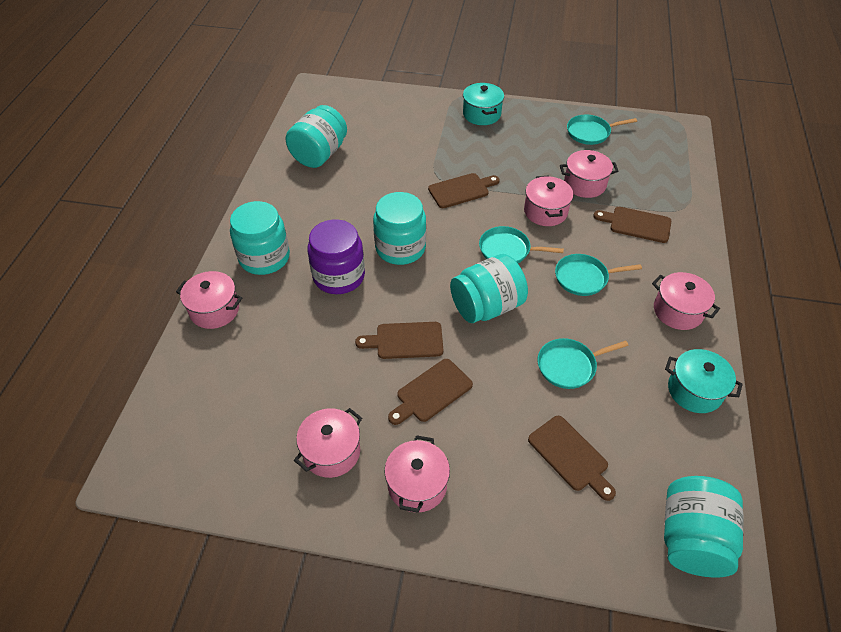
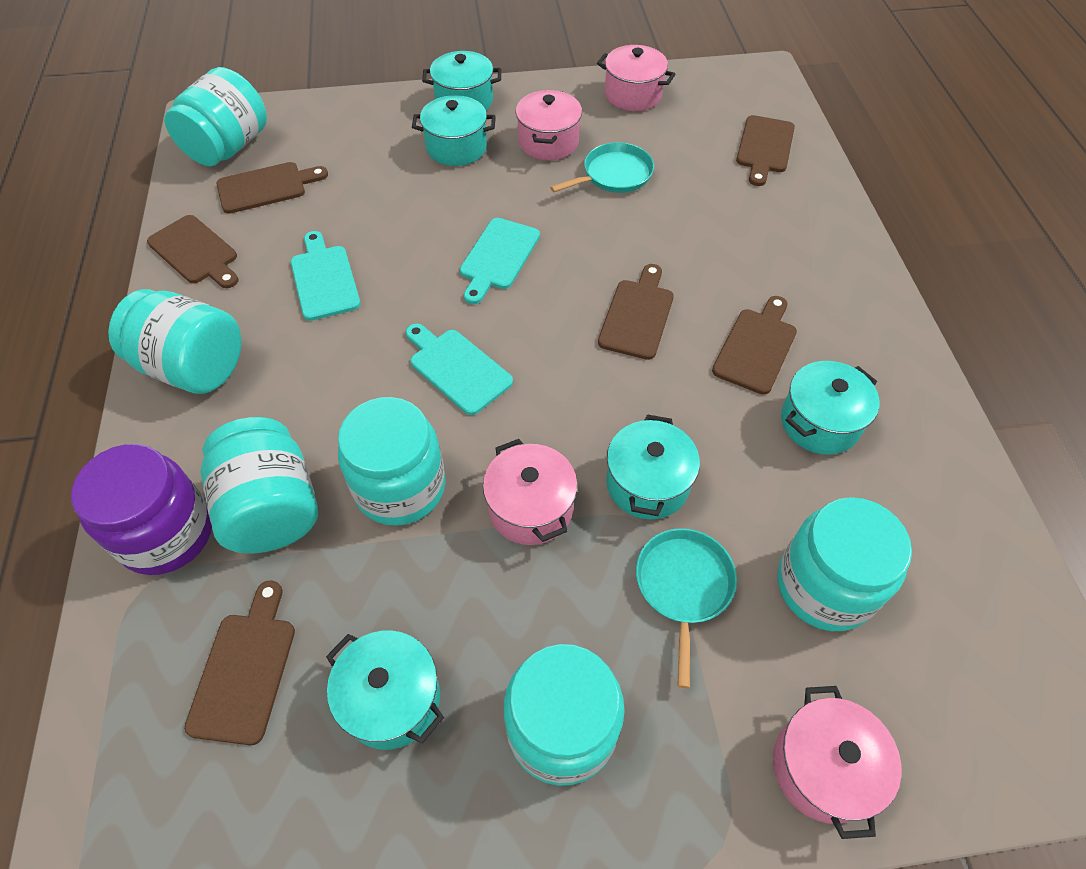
brown cutting board: 5 -> 6
pink pot: 6 -> 4
turquoise cutting board: 0 -> 3
turquoise jar: 5 -> 6
turquoise pan: 4 -> 2
turquoise pot: 2 -> 5

